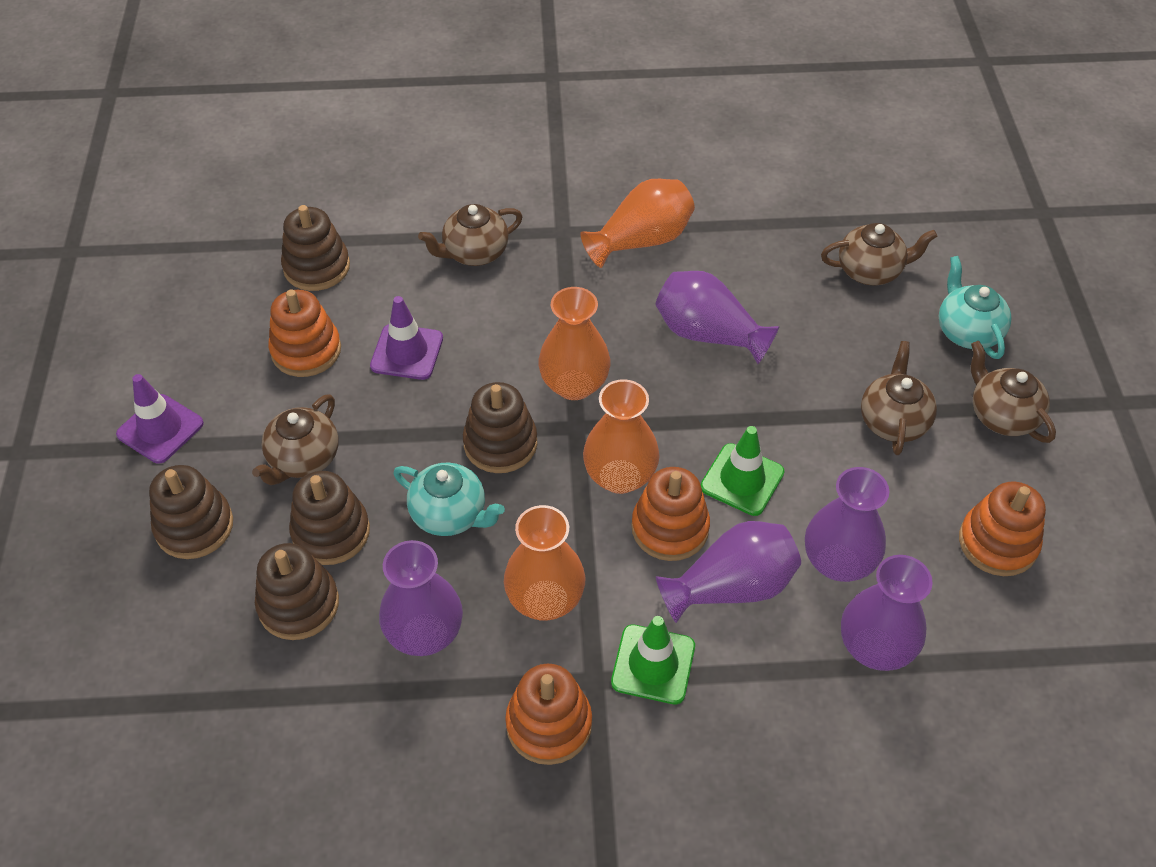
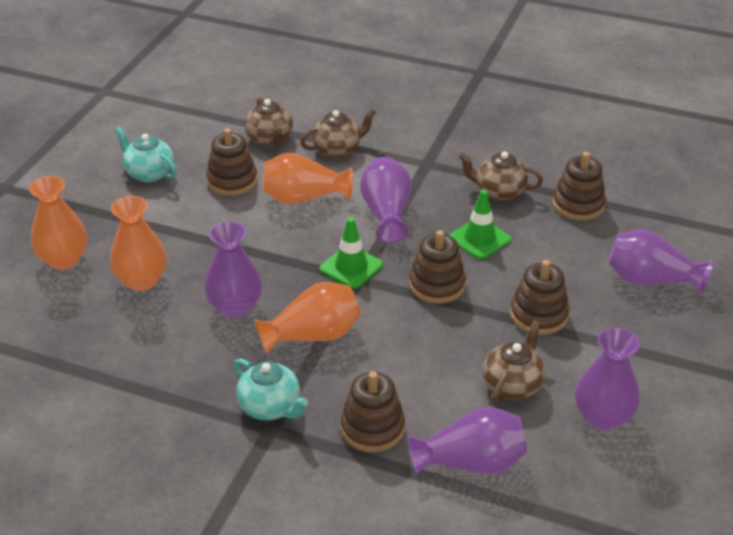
brown teapot: 5 -> 4
orange stacking toy: 4 -> 0
purple traffic cone: 2 -> 0

